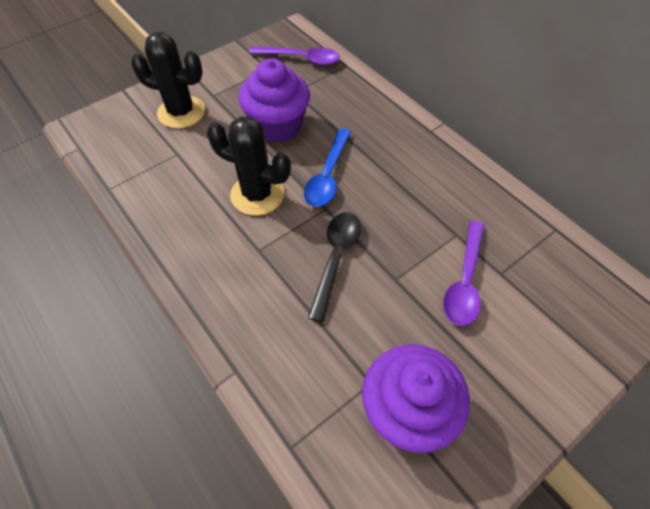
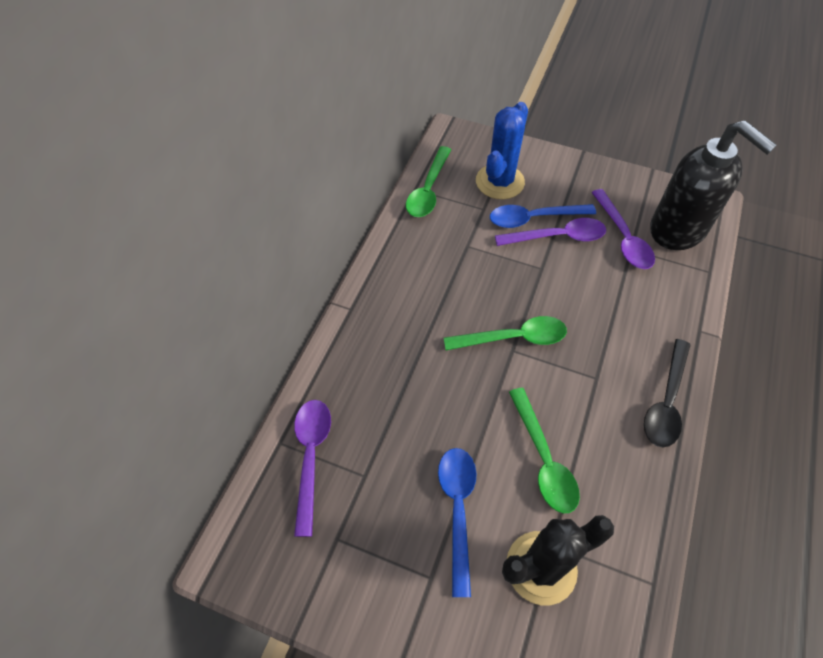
black cactus: 2 -> 1
black soap dispenser: 0 -> 1
blue cactus: 0 -> 1
blue spoon: 1 -> 2
green spoon: 0 -> 3
purple cupcake: 2 -> 0
purple spoon: 2 -> 3

